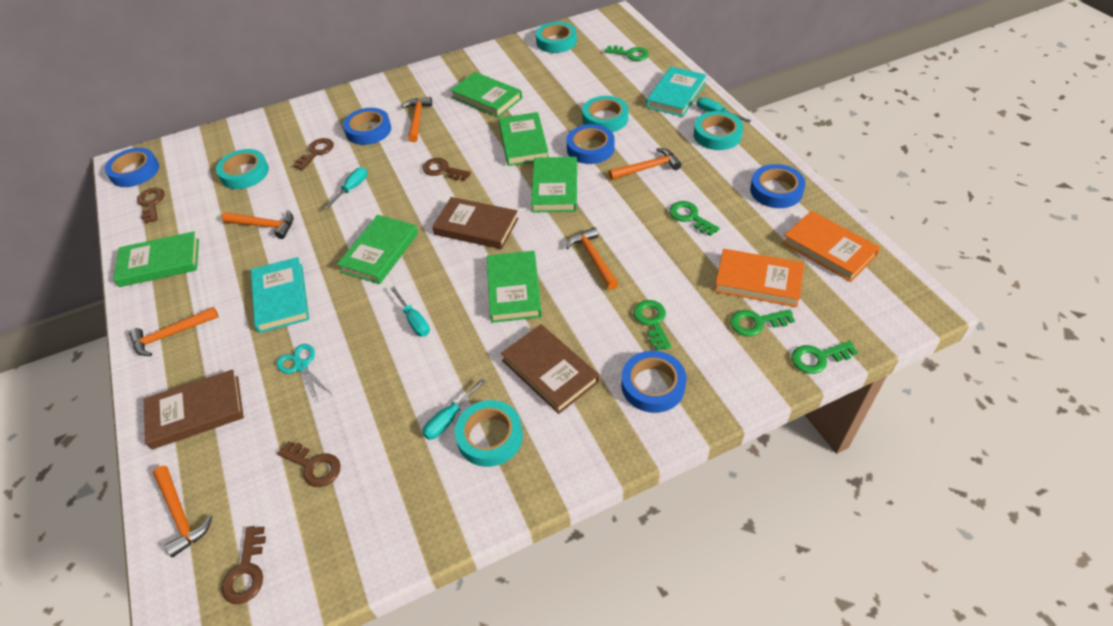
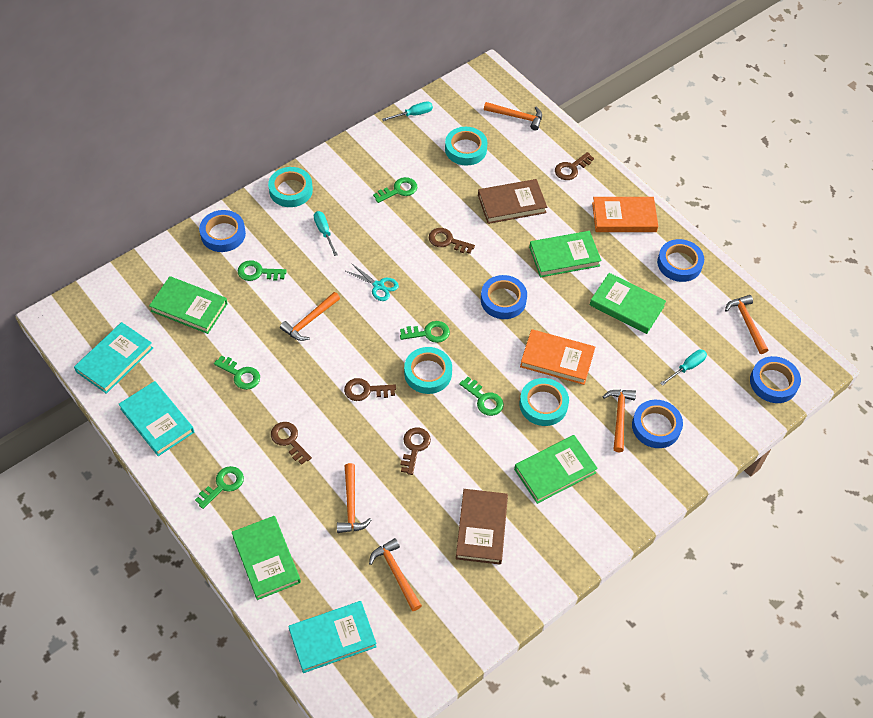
brown book: 3 -> 2
green book: 6 -> 5
green key: 5 -> 6
turquoise book: 2 -> 3
turquoise screwdriver: 4 -> 3
turquoise tape: 5 -> 4

